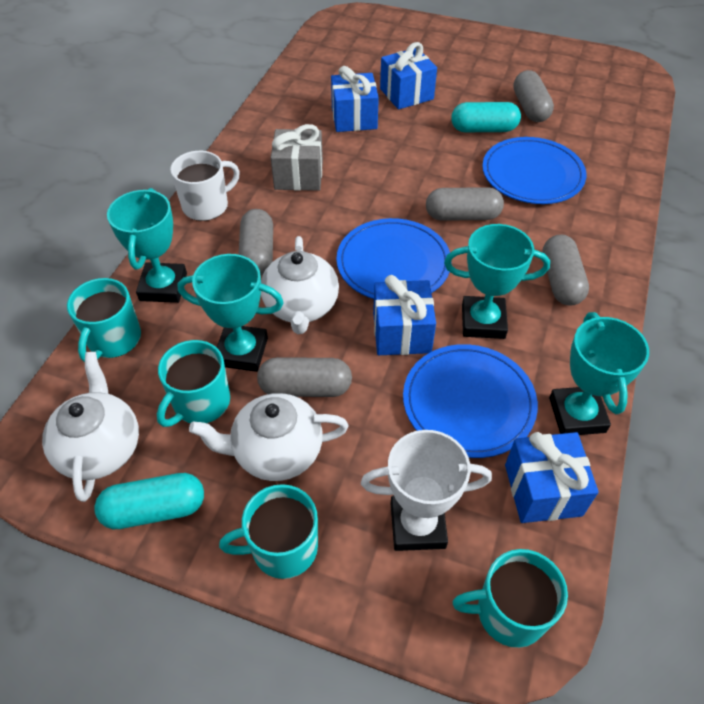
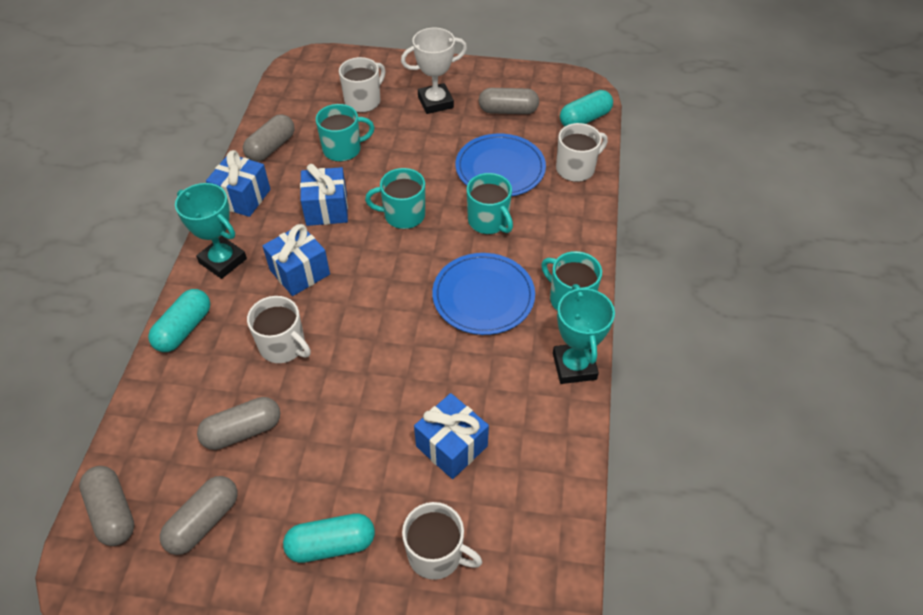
blue plate: 3 -> 2
grey gift: 1 -> 0
turquoise capsule: 2 -> 3
turquoise trophy: 4 -> 2
white mug: 1 -> 4
white teapot: 3 -> 0

